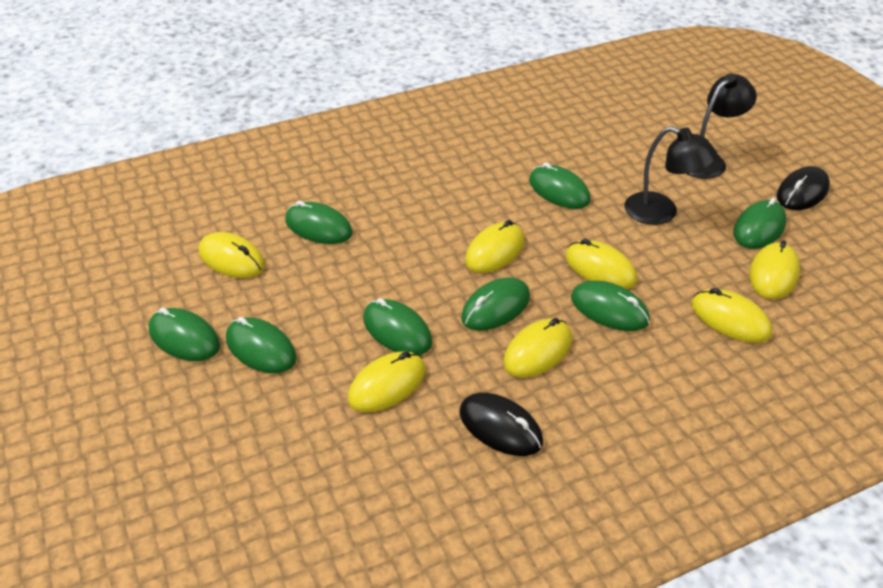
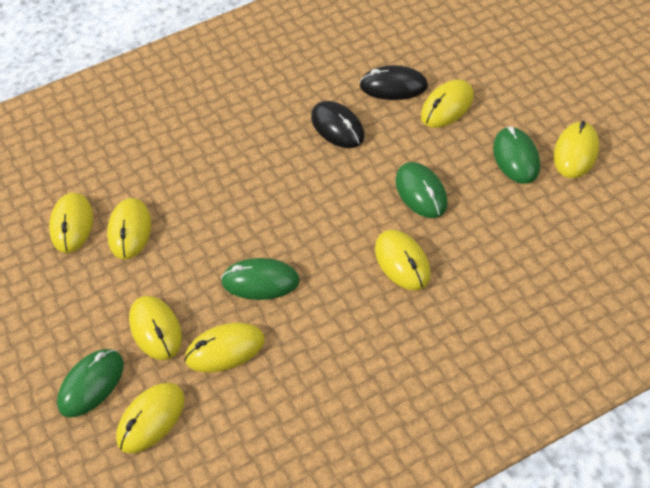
black lamp: 2 -> 0
green mouse: 8 -> 4
yellow mouse: 7 -> 8

